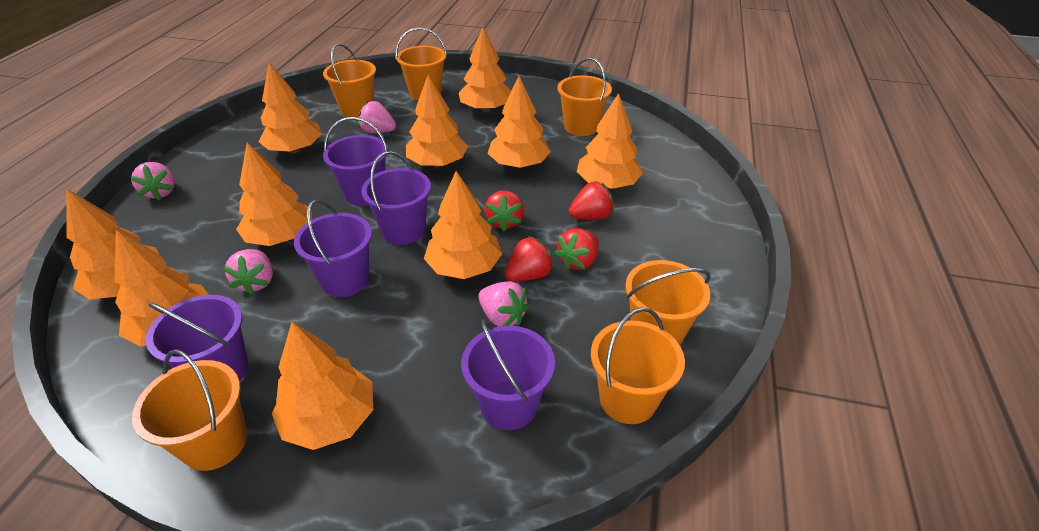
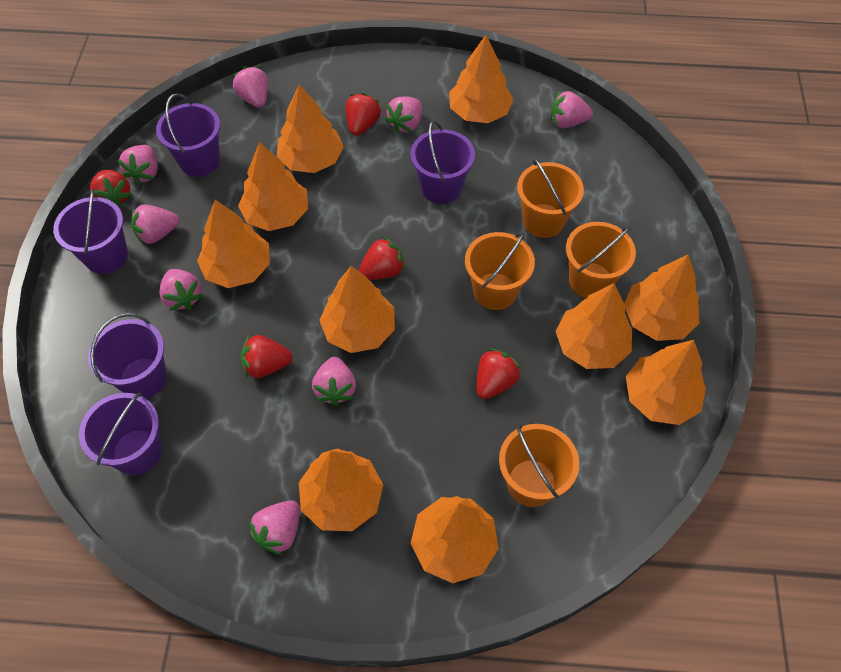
orange bucket: 6 -> 4
pink strawberry: 4 -> 8
red strawberry: 4 -> 5

